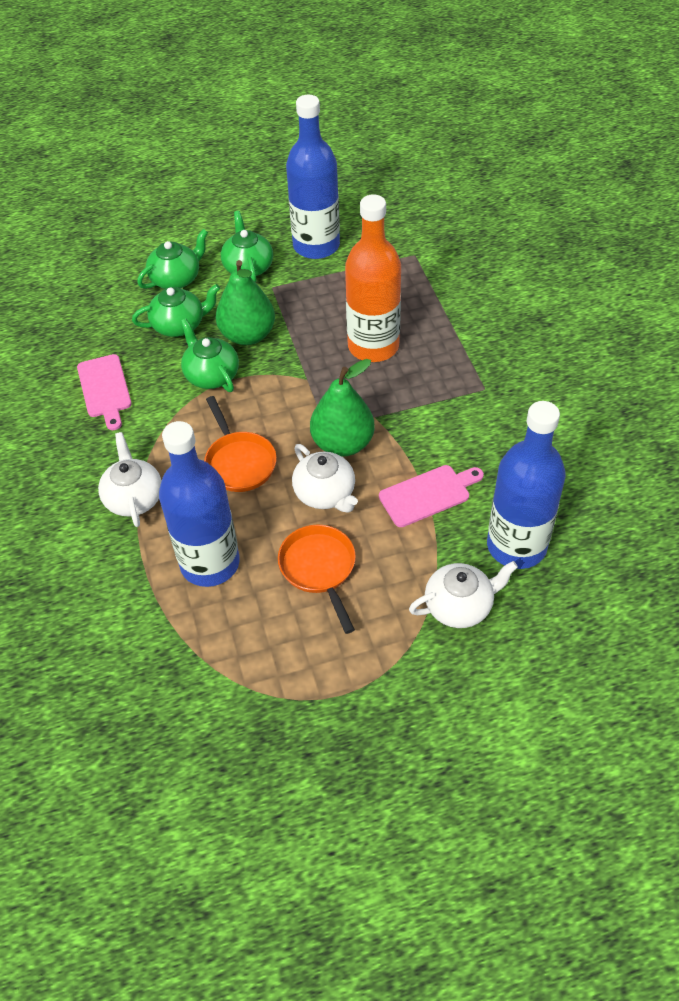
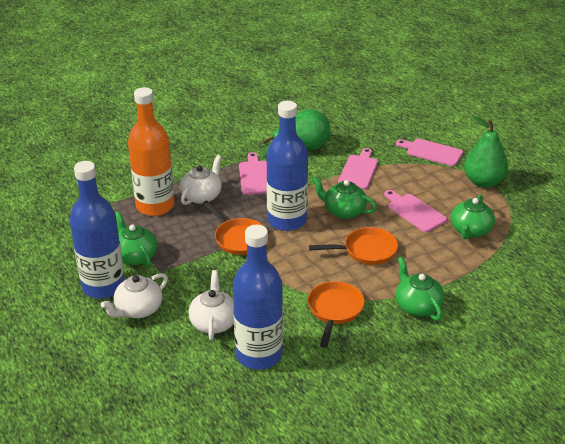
orange pan: 2 -> 3
pink cutting board: 2 -> 4

